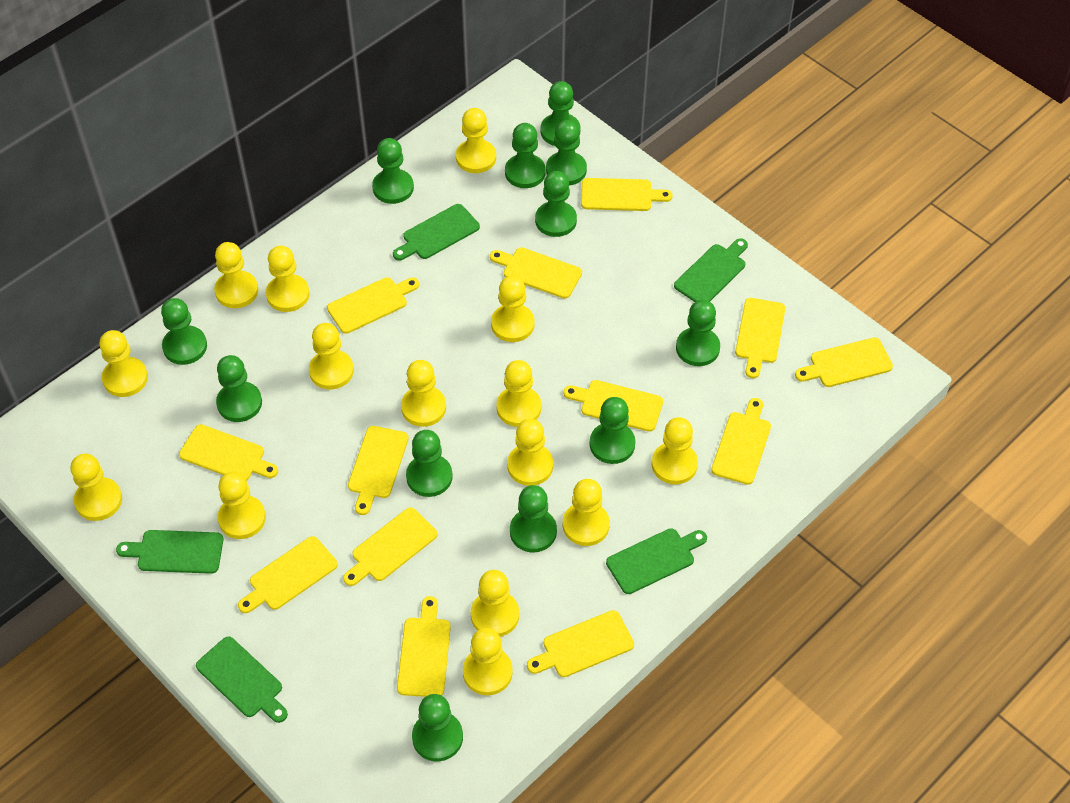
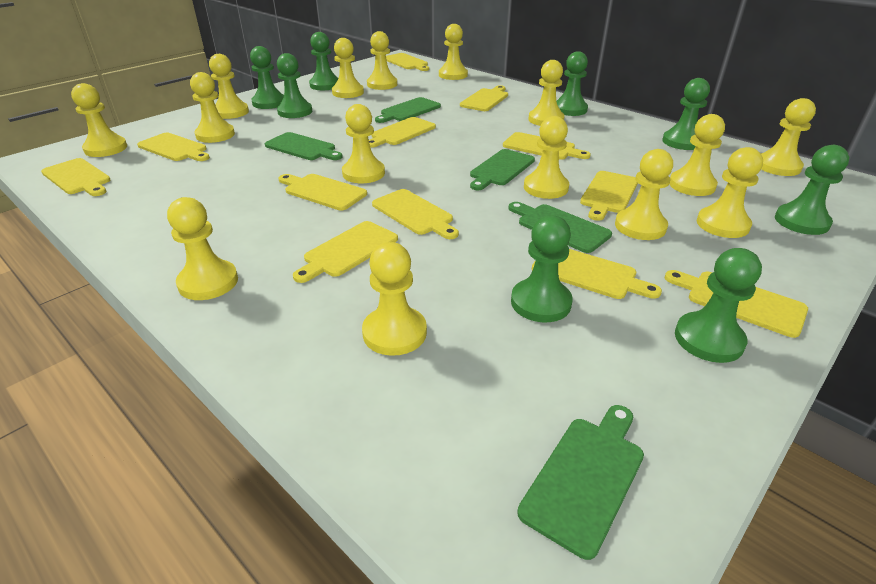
green pawn: 12 -> 8
yellow cutting board: 13 -> 12

